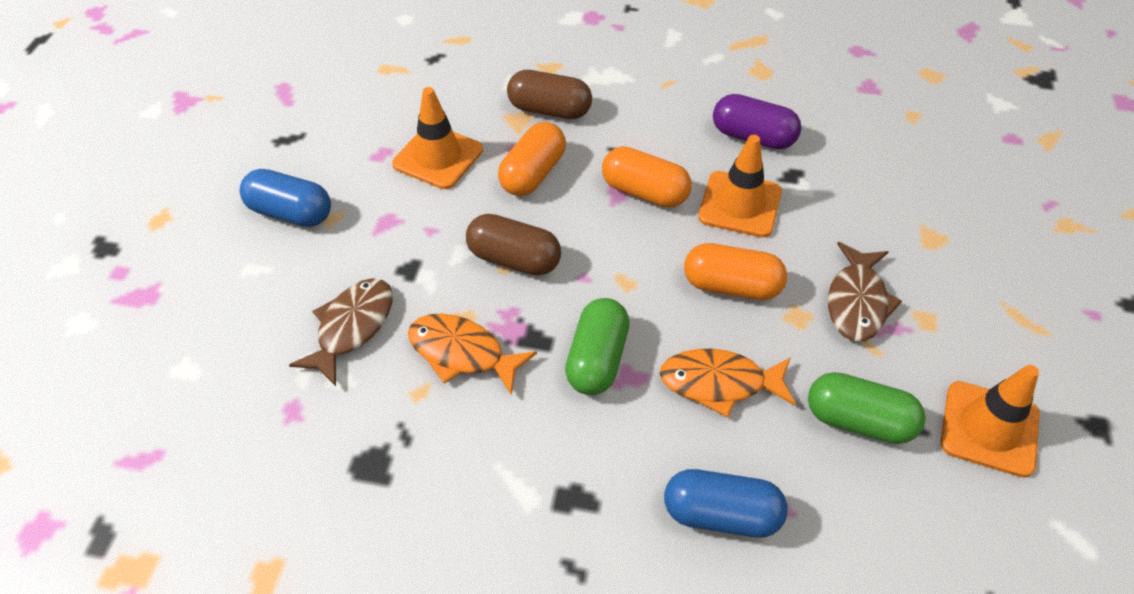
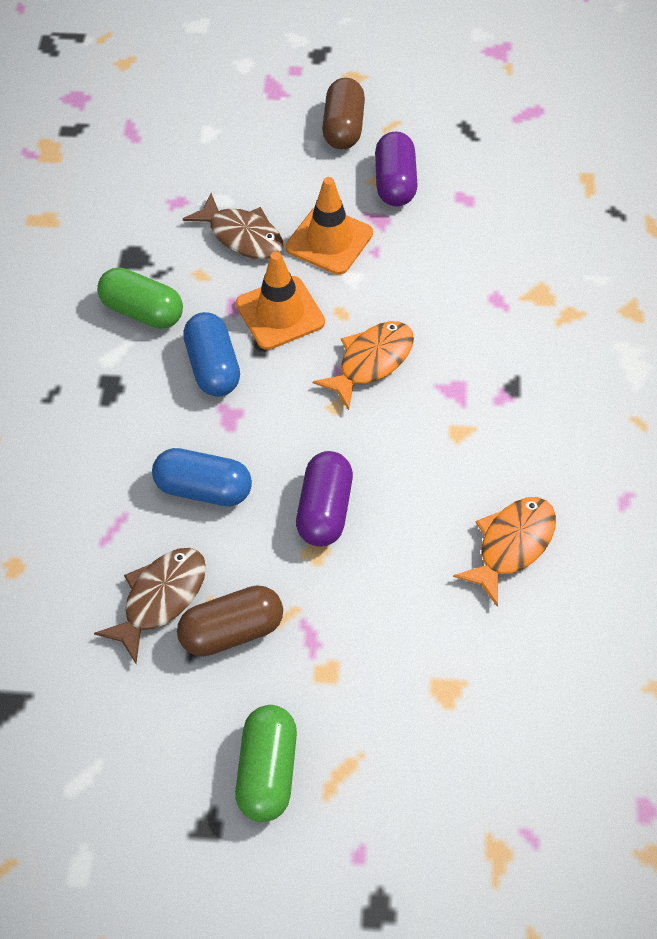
orange capsule: 3 -> 0
orange traffic cone: 3 -> 2
purple capsule: 1 -> 2

